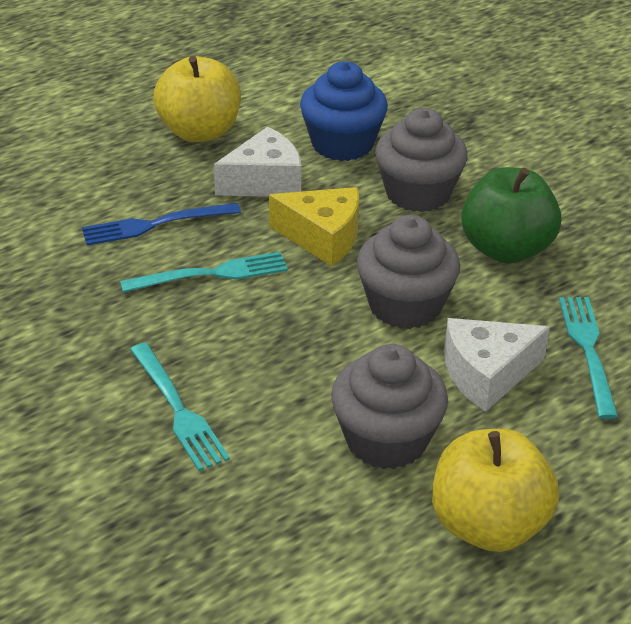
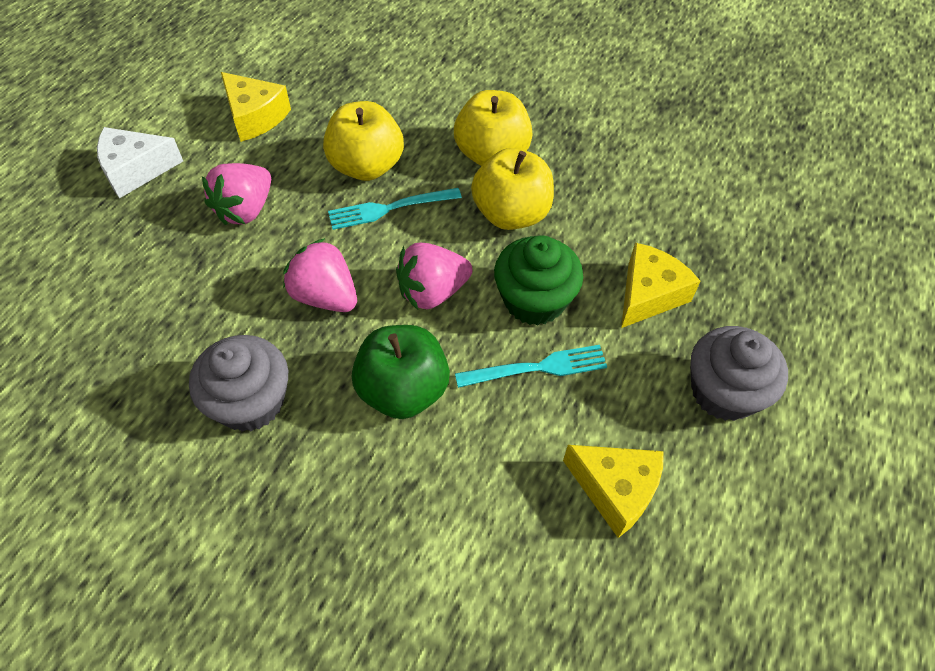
blue cupcake: 1 -> 0
blue fork: 1 -> 0
green cupcake: 0 -> 1
grey cupcake: 3 -> 2
pink strawberry: 0 -> 3
turquoise fork: 3 -> 2
white cheese: 2 -> 1
yellow apple: 2 -> 3
yellow cheese: 1 -> 3

